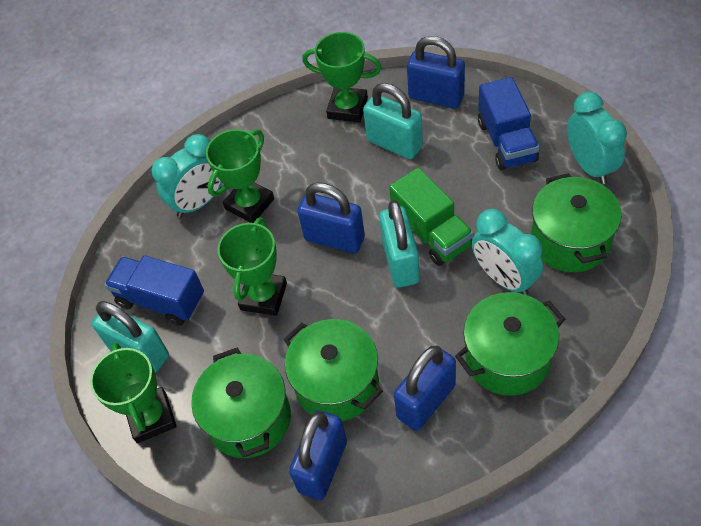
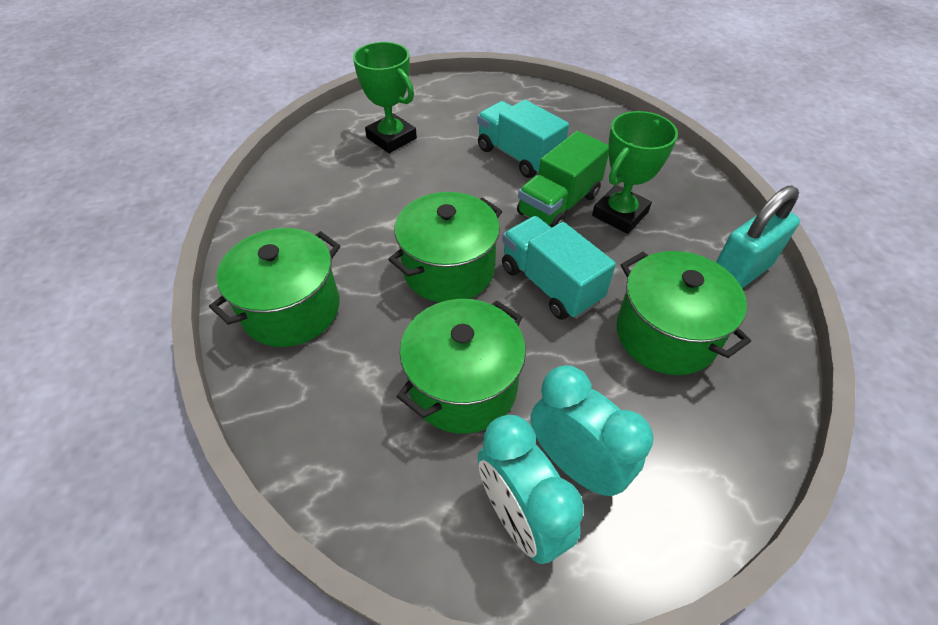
blue padlock: 4 -> 0
blue truck: 2 -> 0
green trophy: 4 -> 2
turquoise clock: 3 -> 2
turquoise padlock: 3 -> 1
turquoise truck: 0 -> 2

